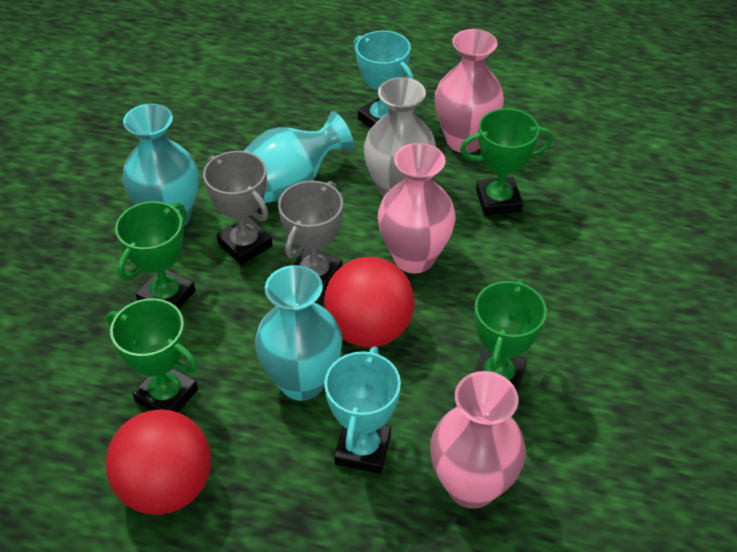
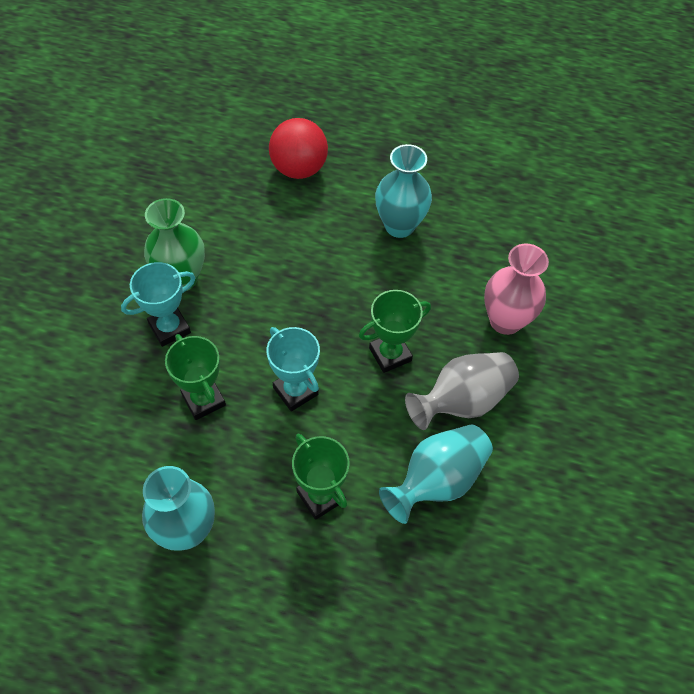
green trophy: 4 -> 3
green vase: 0 -> 1
grey trophy: 2 -> 0
pink vase: 3 -> 1
red ball: 2 -> 1

